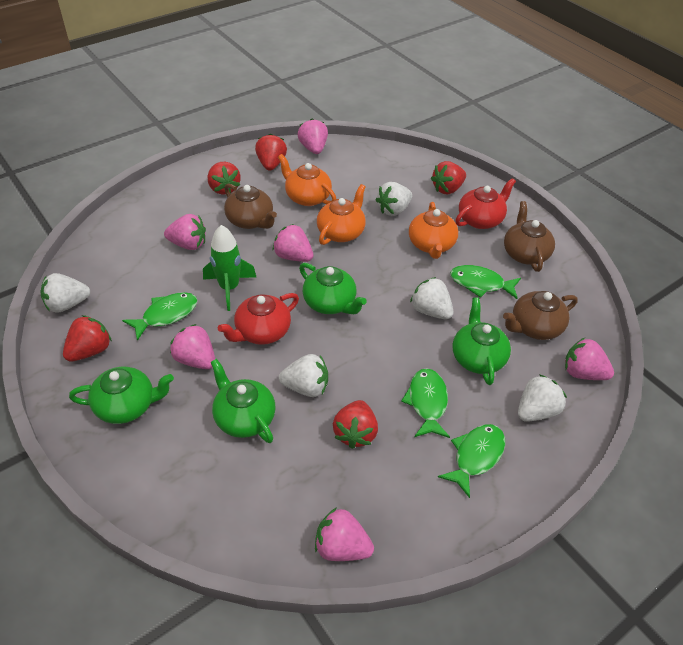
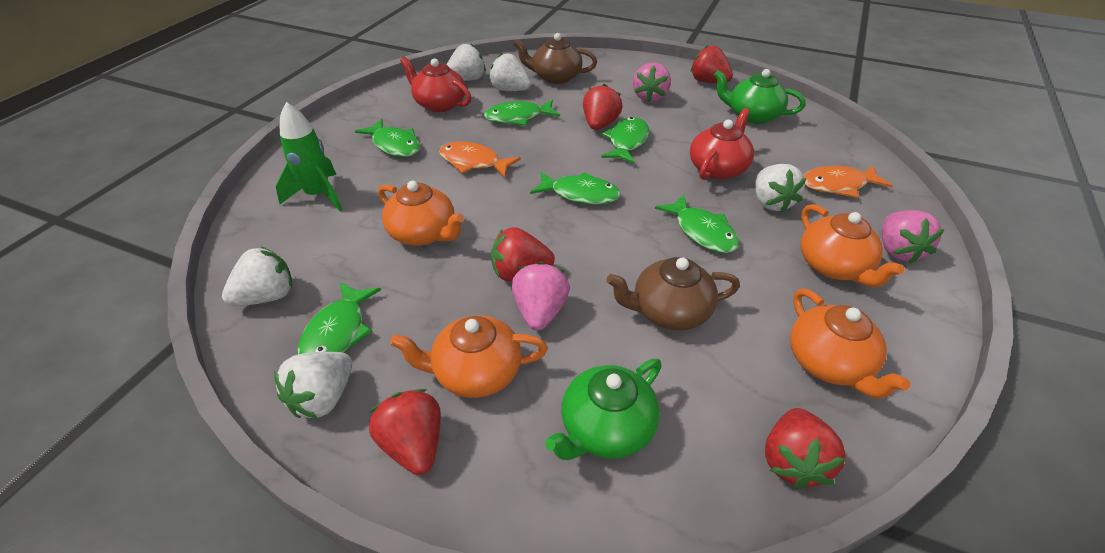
brown teapot: 3 -> 2
green fish: 4 -> 6
green teapot: 4 -> 2
orange fish: 0 -> 2
orange teapot: 3 -> 4
pink strawberry: 6 -> 3

